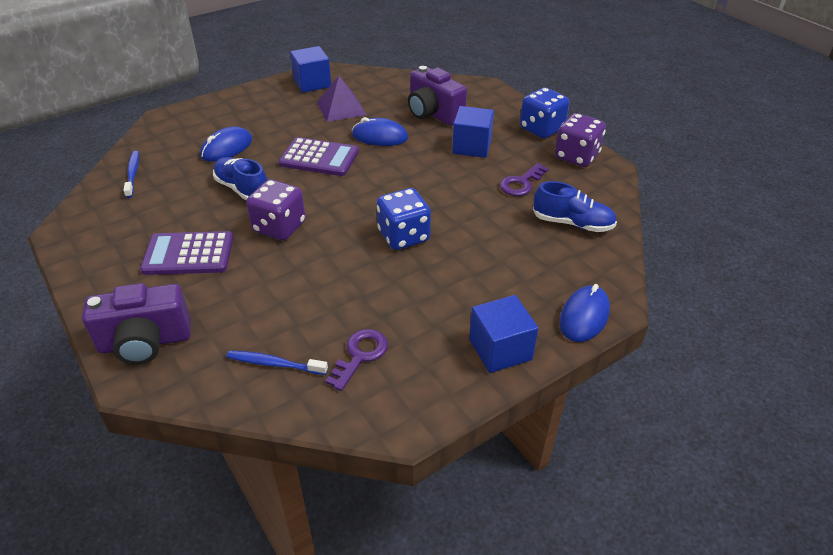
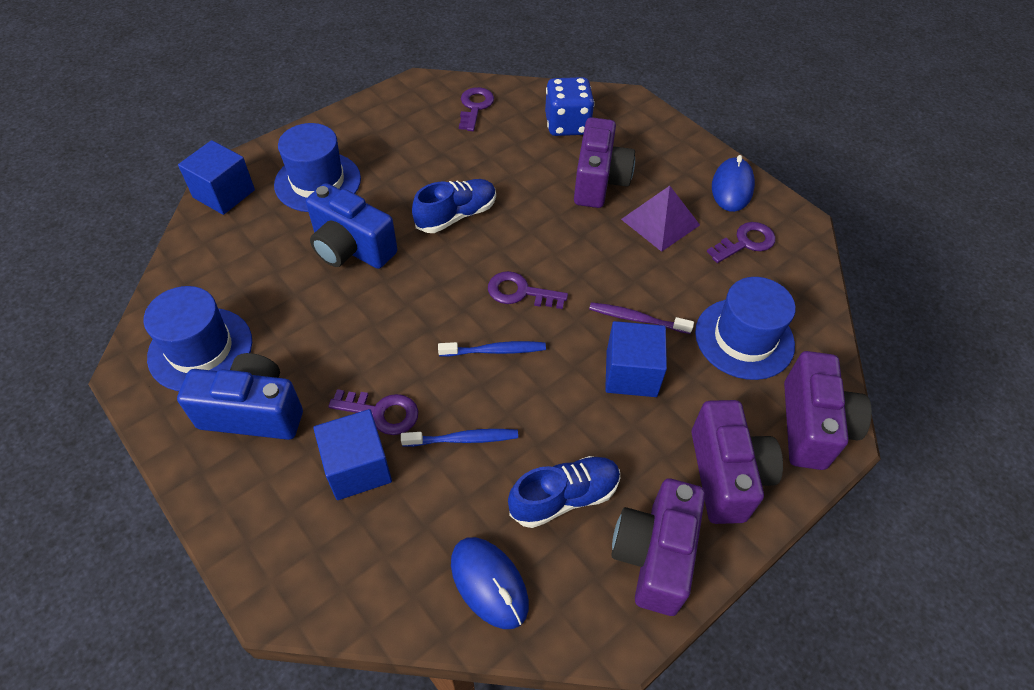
blue camera: 0 -> 2
blue dice: 2 -> 1
blue hat: 0 -> 3
blue mouse: 3 -> 2
purple calculator: 2 -> 0
purple camera: 2 -> 4
purple dice: 2 -> 0
purple key: 2 -> 4
purple toothbrush: 0 -> 1

